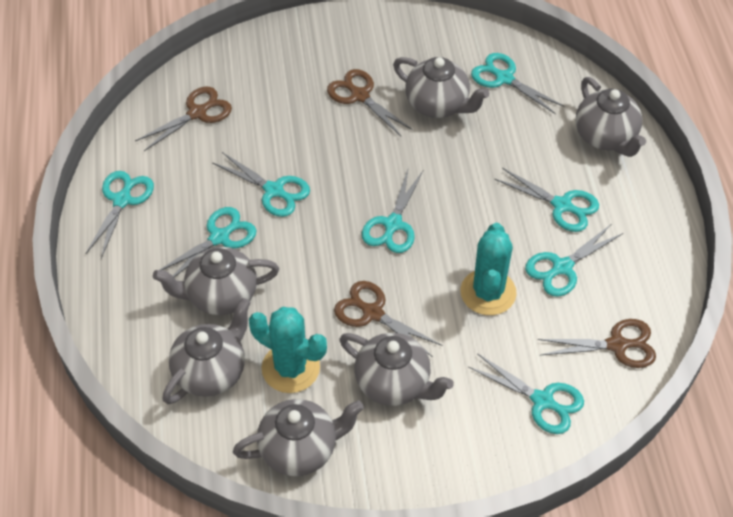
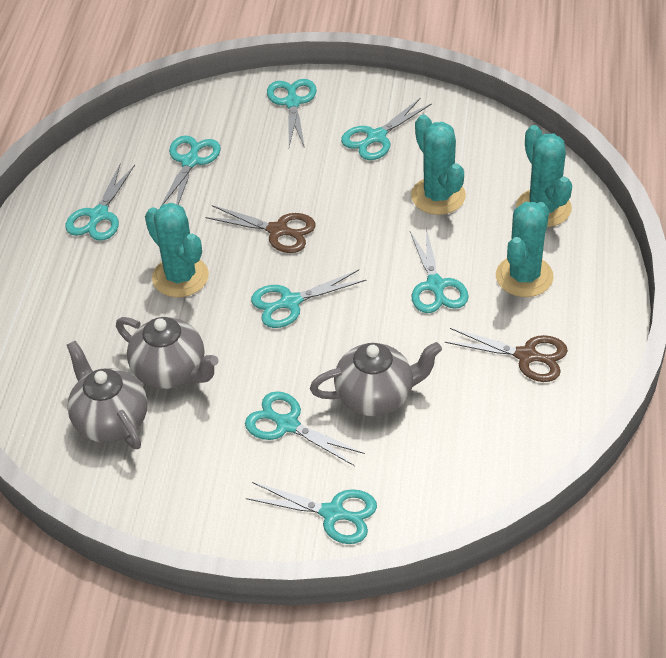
brown scissors: 4 -> 2
grey teapot: 6 -> 3
turquoise cactus: 2 -> 4

